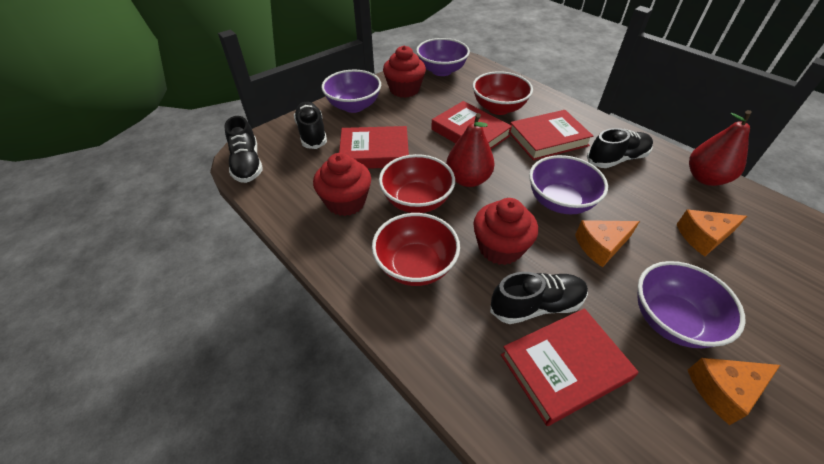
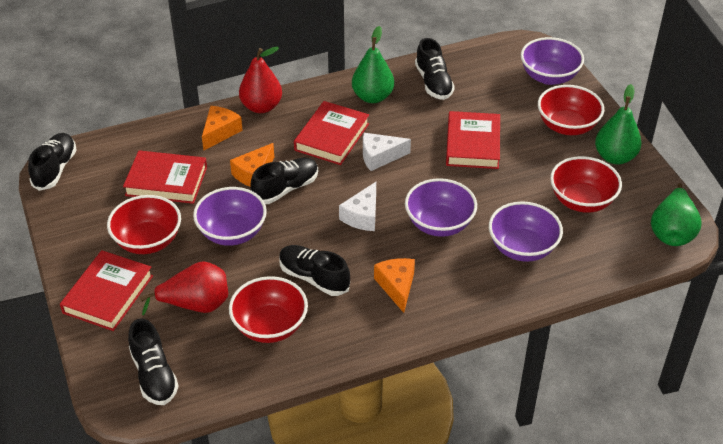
black shoe: 4 -> 5
green pear: 0 -> 3
red bowl: 3 -> 4
red cupcake: 3 -> 0
white cheese: 0 -> 2

